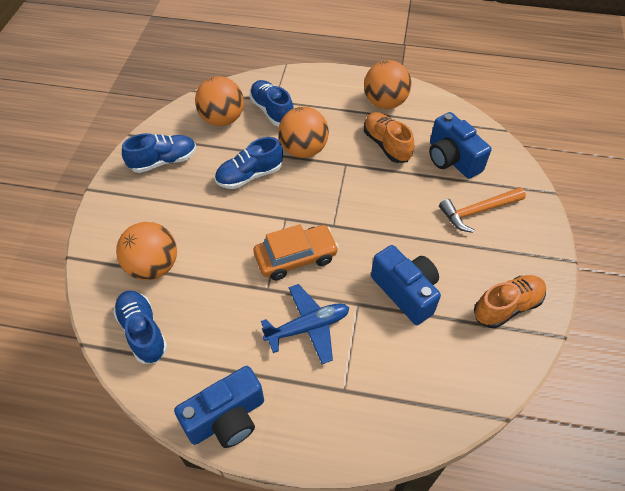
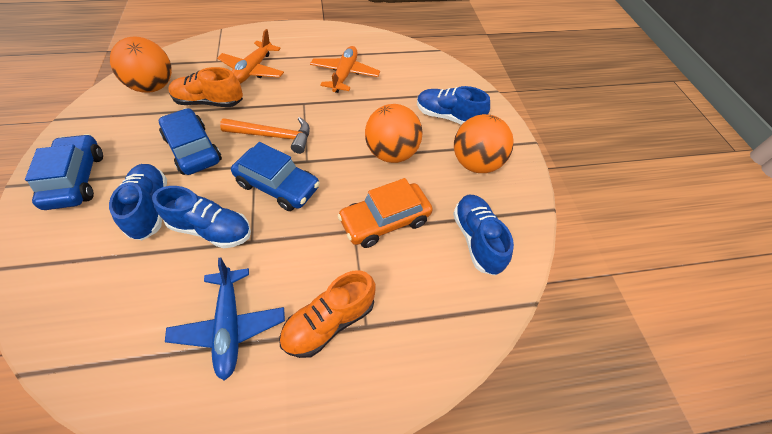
blue camera: 3 -> 0
blue car: 0 -> 3
orange ball: 4 -> 3
orange plane: 0 -> 2

